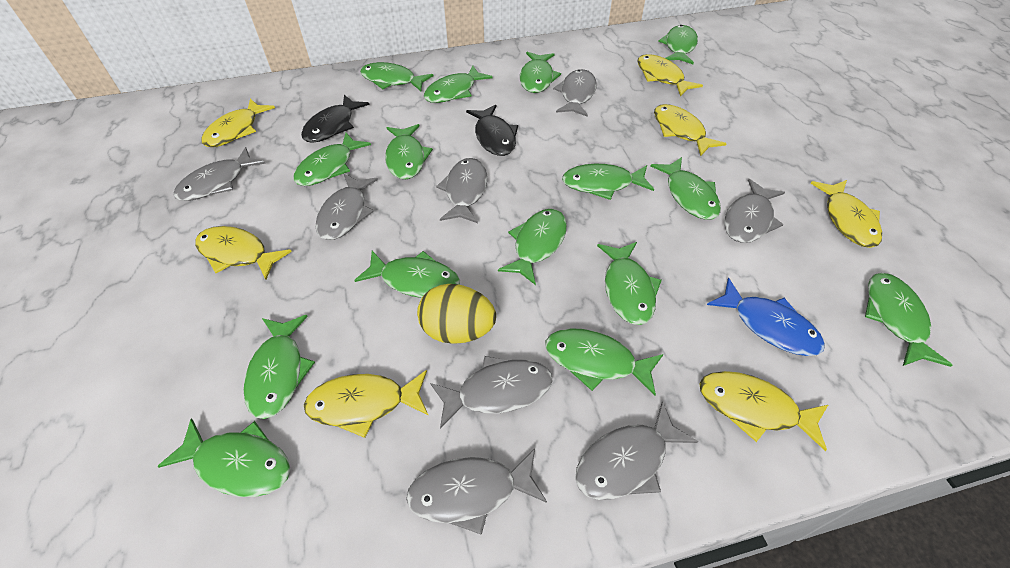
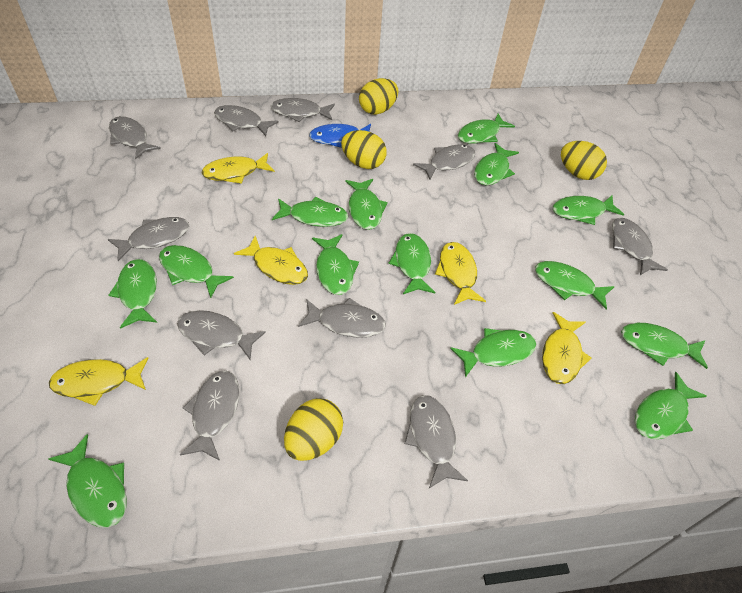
black fish: 2 -> 0
green fish: 15 -> 14
grey fish: 8 -> 10
yellow egg: 1 -> 4
yellow fish: 7 -> 5

